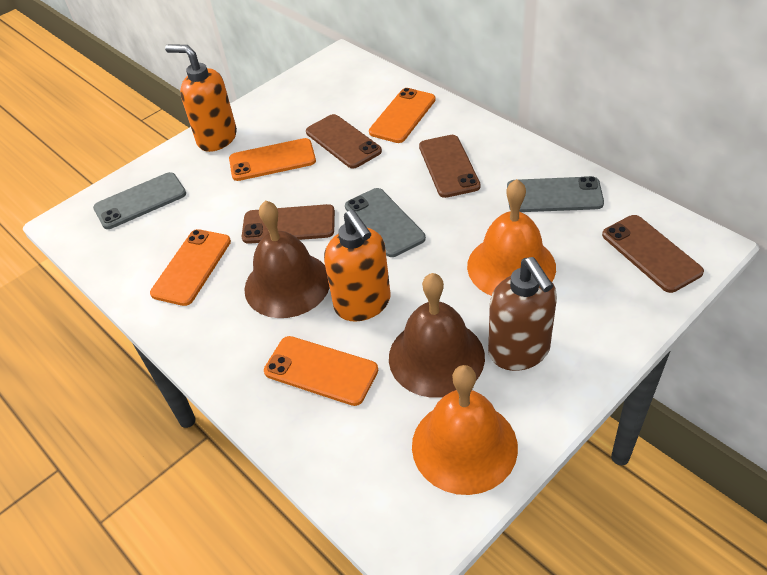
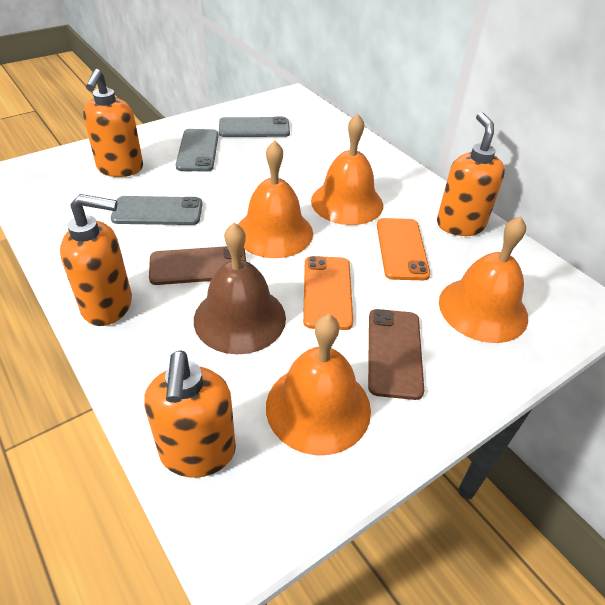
brown bell: 2 -> 1
brown phone: 4 -> 2
brown soap dispenser: 1 -> 0
orange bell: 2 -> 4
orange phone: 4 -> 2
orange soap dispenser: 2 -> 4

